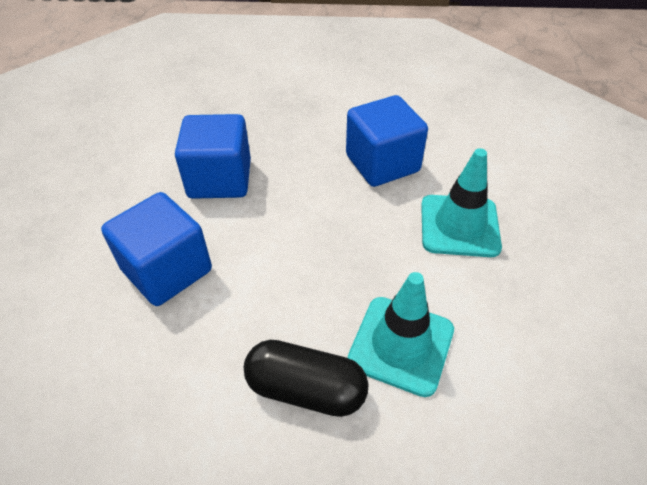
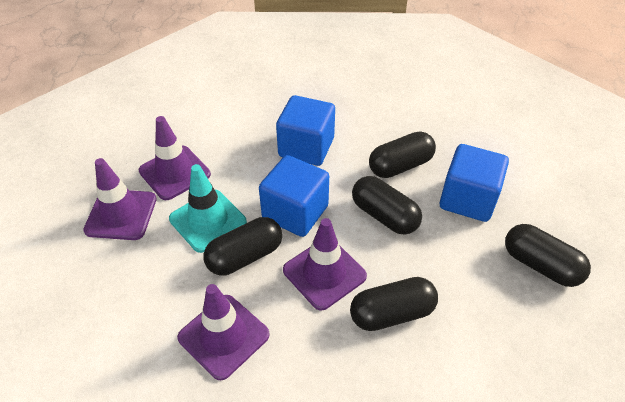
black capsule: 1 -> 5
purple traffic cone: 0 -> 4
turquoise traffic cone: 2 -> 1

